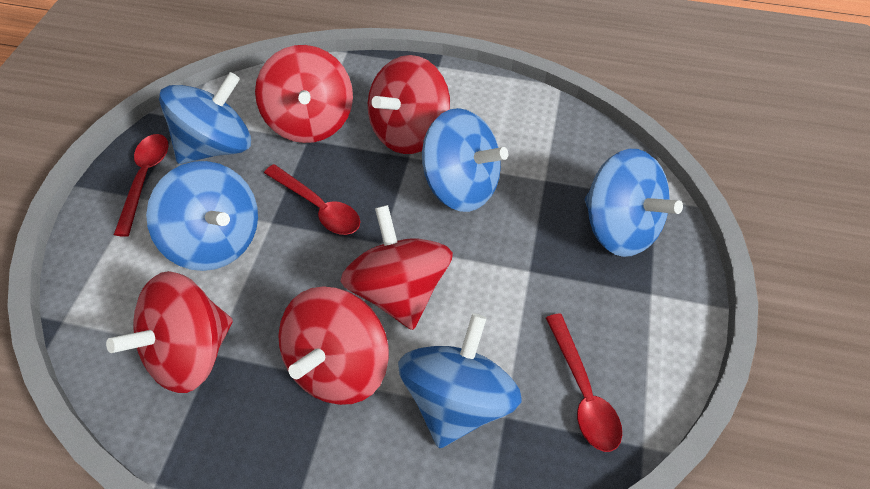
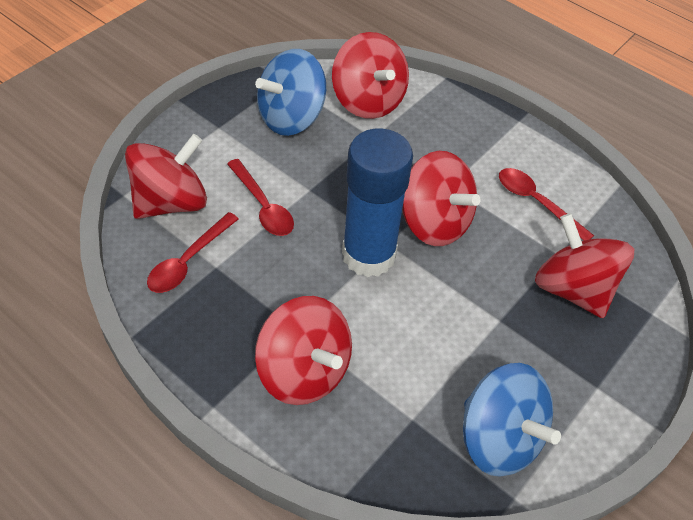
blue glue stick: 0 -> 1
blue spinning top: 5 -> 2

